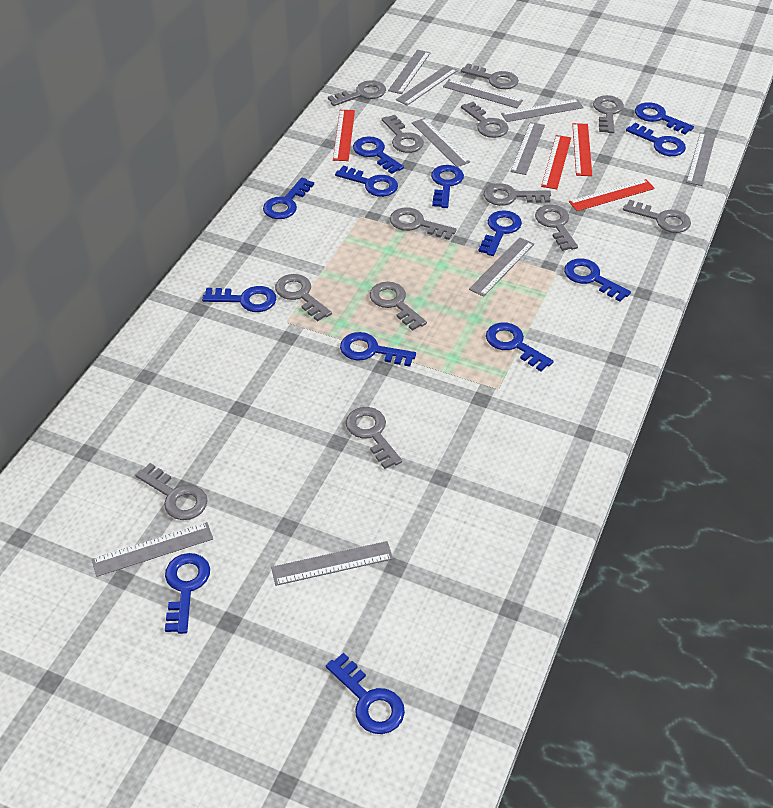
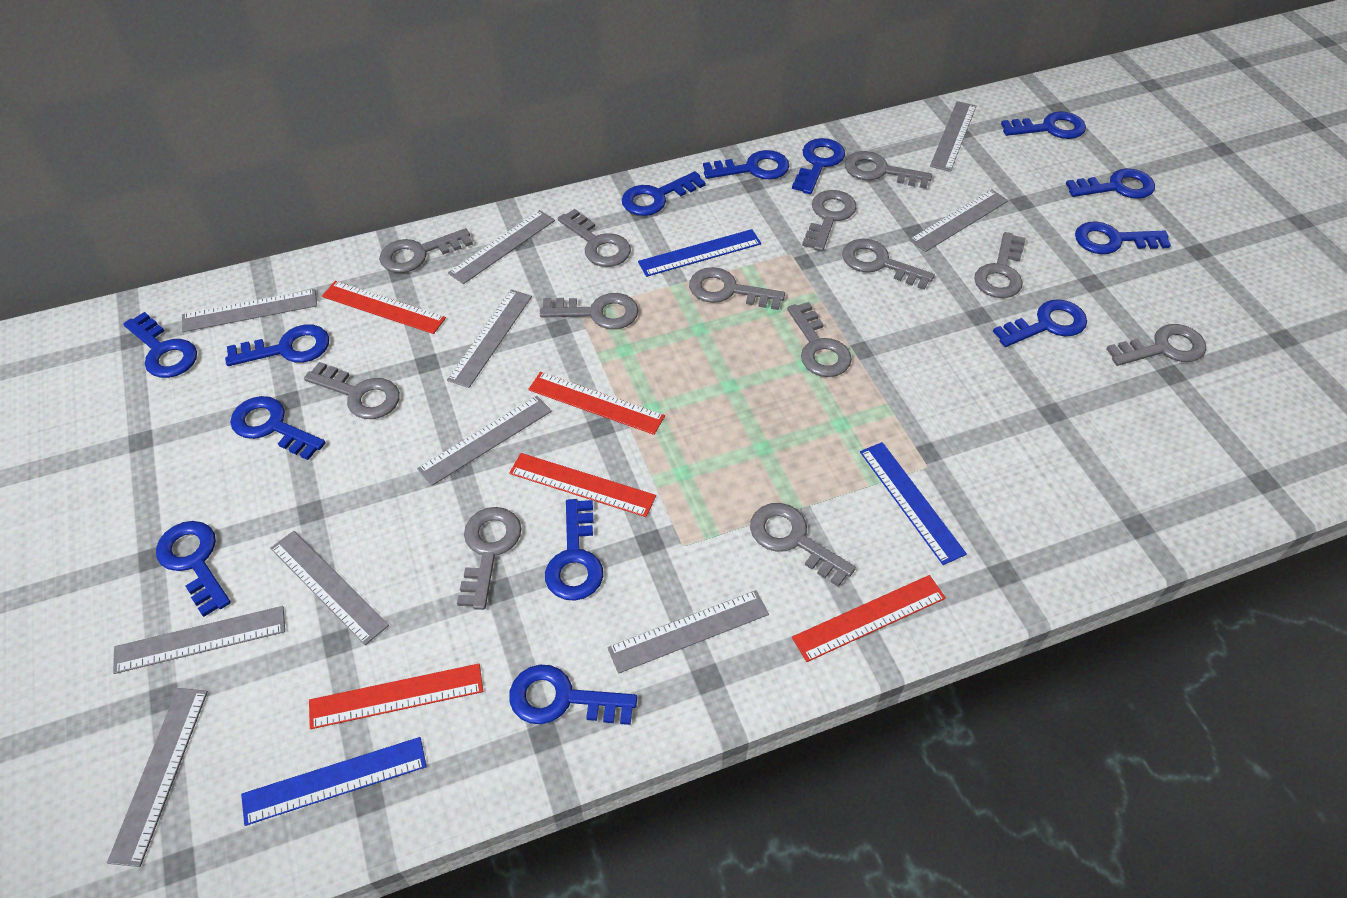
blue ruler: 0 -> 3
red ruler: 4 -> 5

